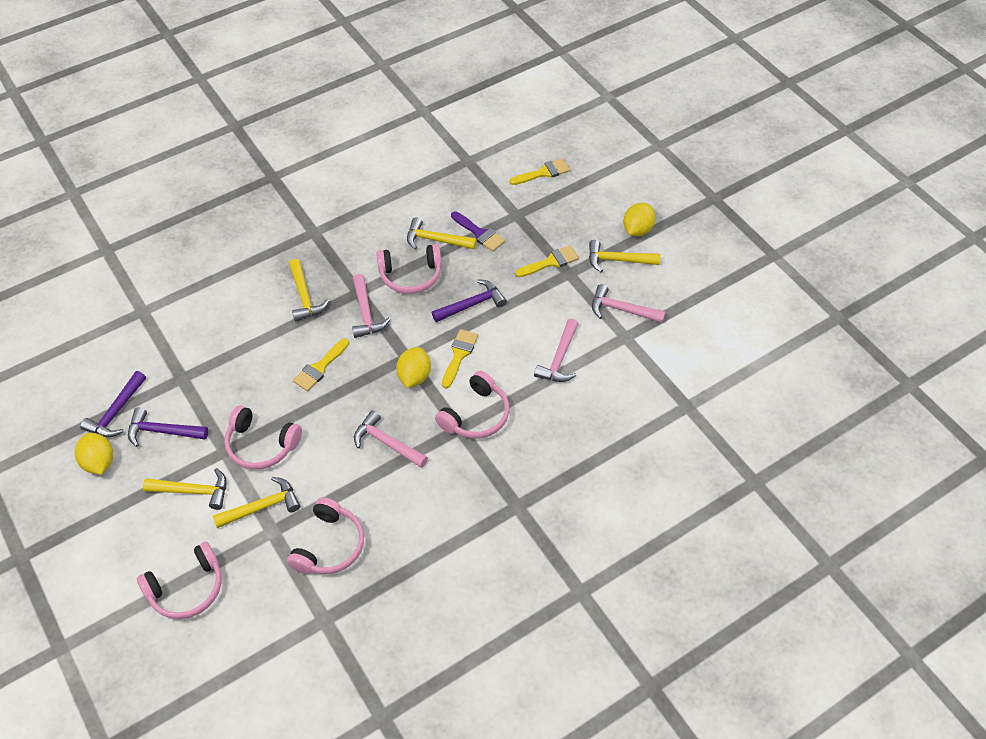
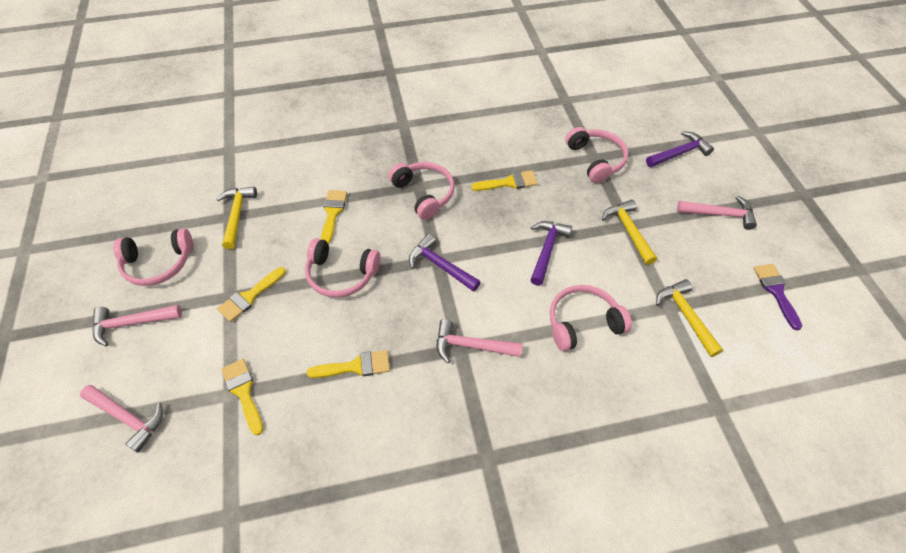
yellow brush: 4 -> 5
yellow hammer: 5 -> 3
yellow lemon: 3 -> 0

